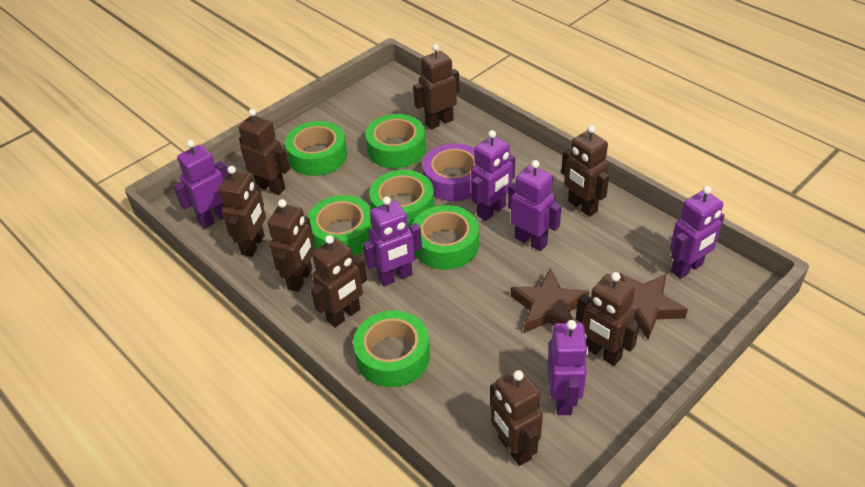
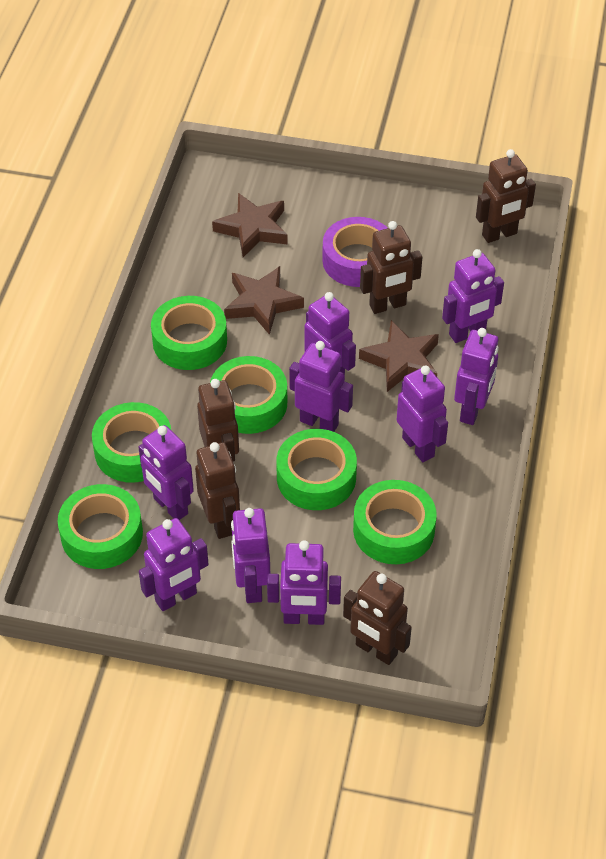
brown robot: 8 -> 5
brown star: 2 -> 3
purple robot: 6 -> 9

